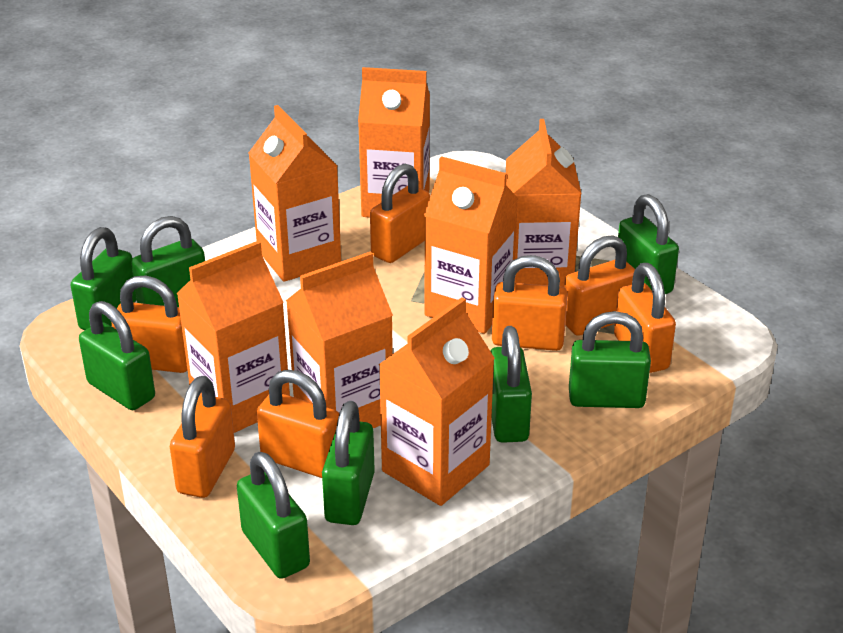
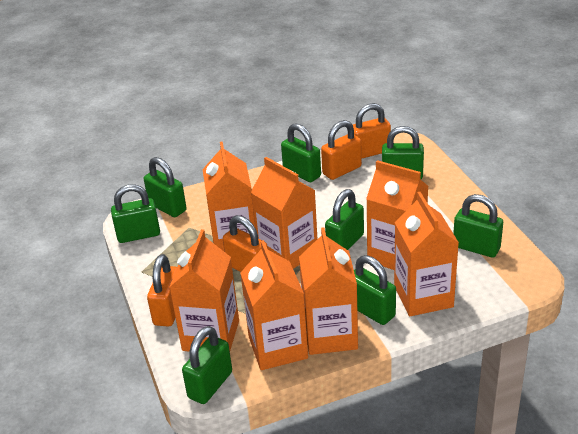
orange padlock: 7 -> 4

